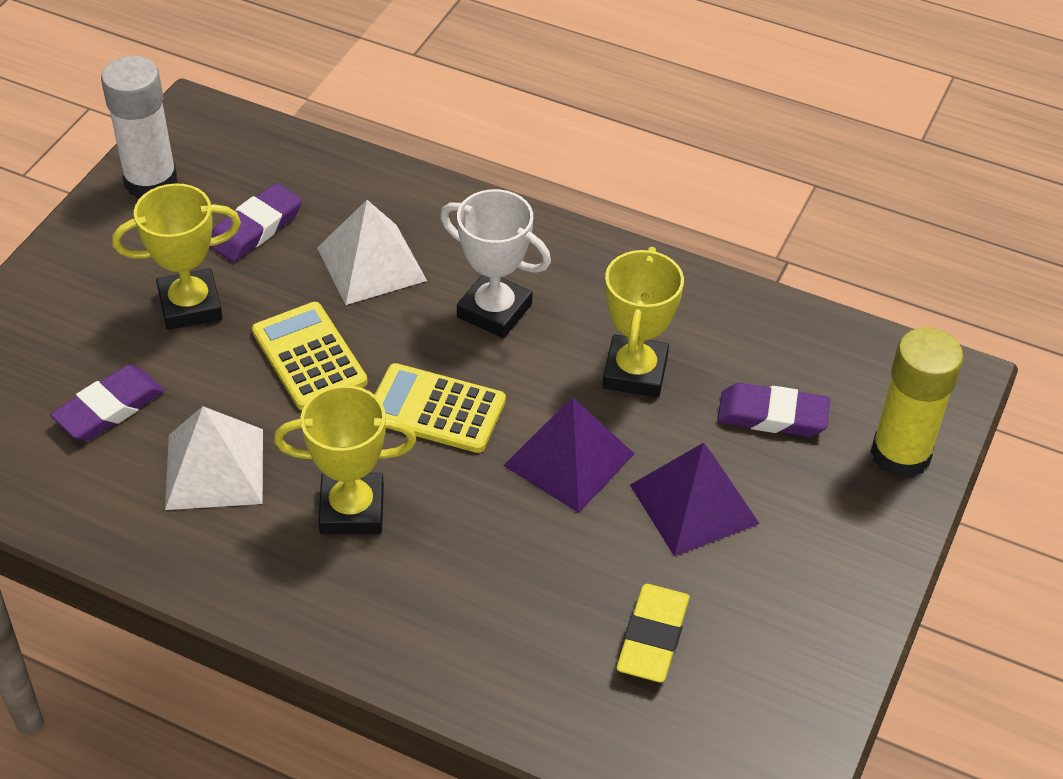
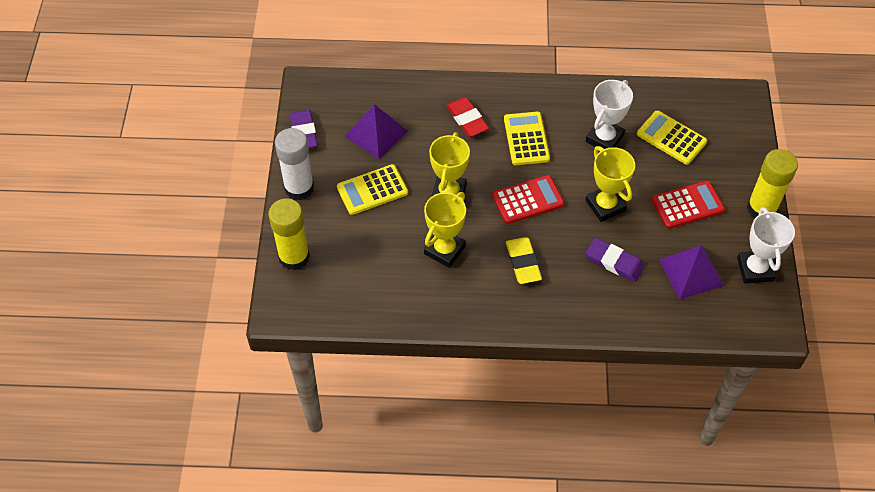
purple eraser: 3 -> 2
red calculator: 0 -> 2
red eraser: 0 -> 1
white pyramid: 2 -> 0
white trophy: 1 -> 2
yellow calculator: 2 -> 3
yellow glue stick: 1 -> 2

